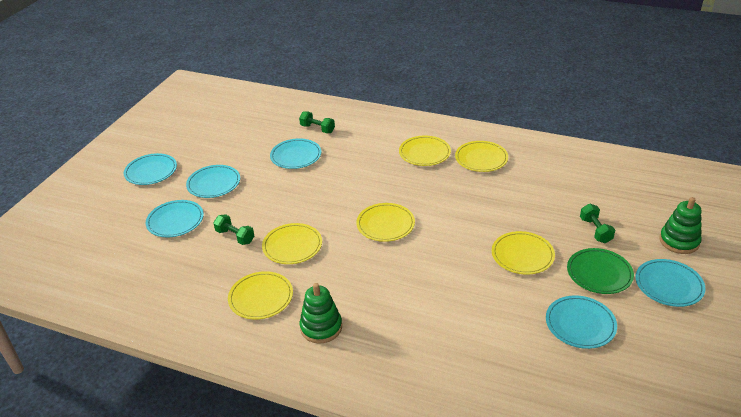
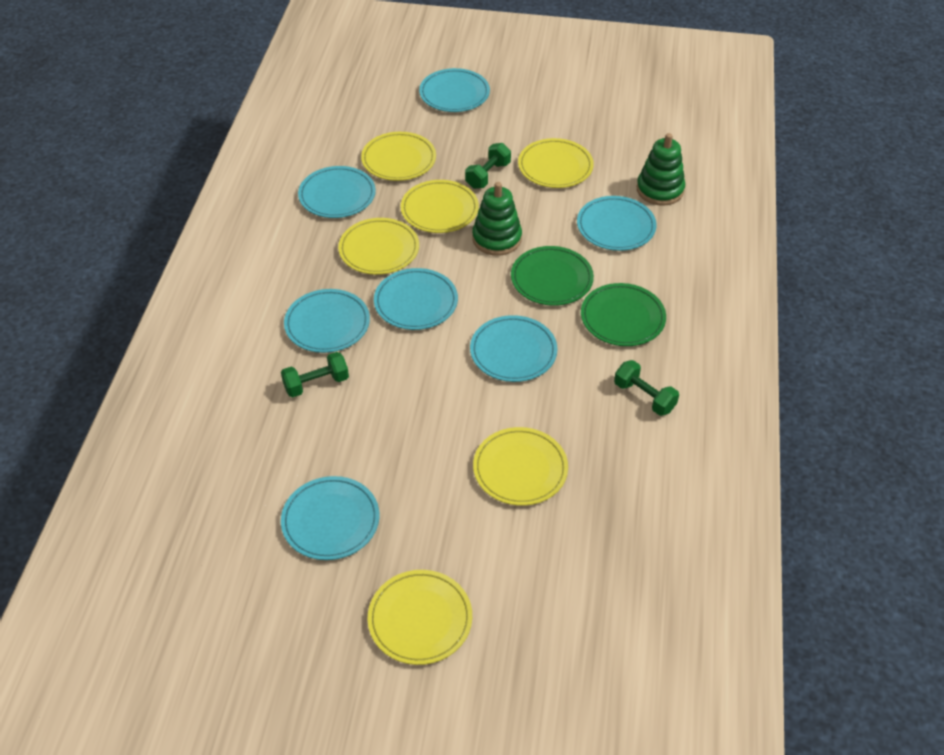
green plate: 1 -> 2
turquoise plate: 6 -> 7

